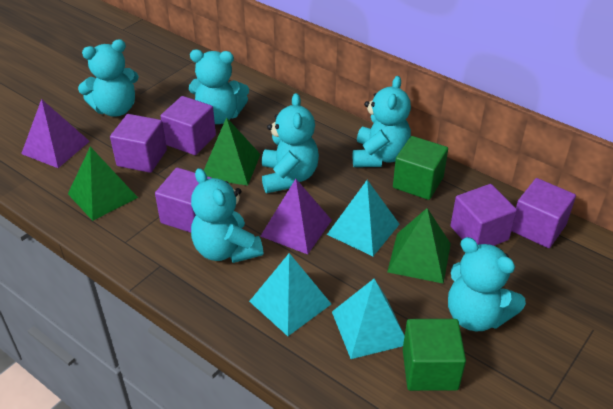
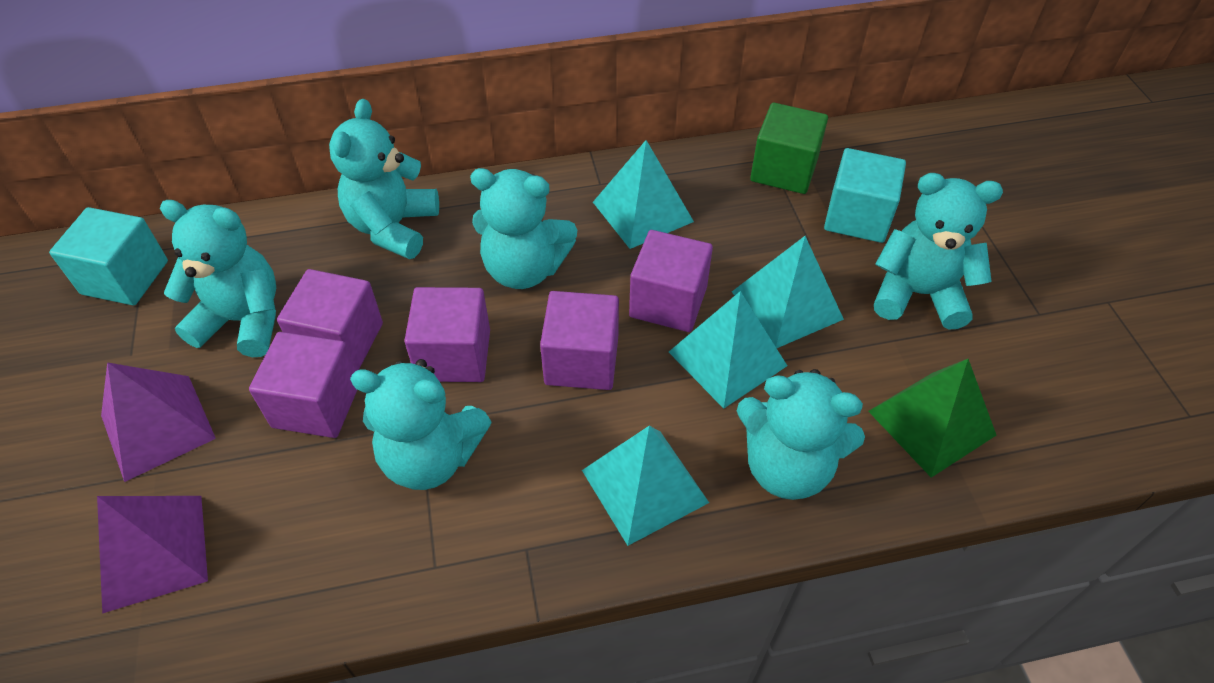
green cube: 2 -> 1
green pyramid: 3 -> 1
turquoise cube: 0 -> 2
turquoise pyramid: 3 -> 4

